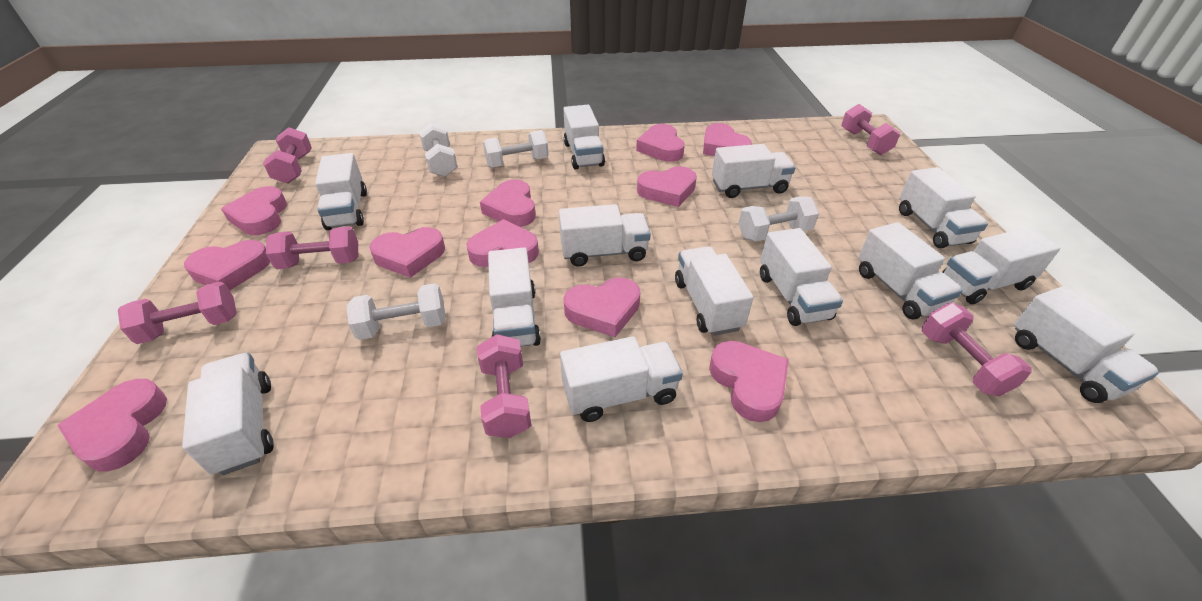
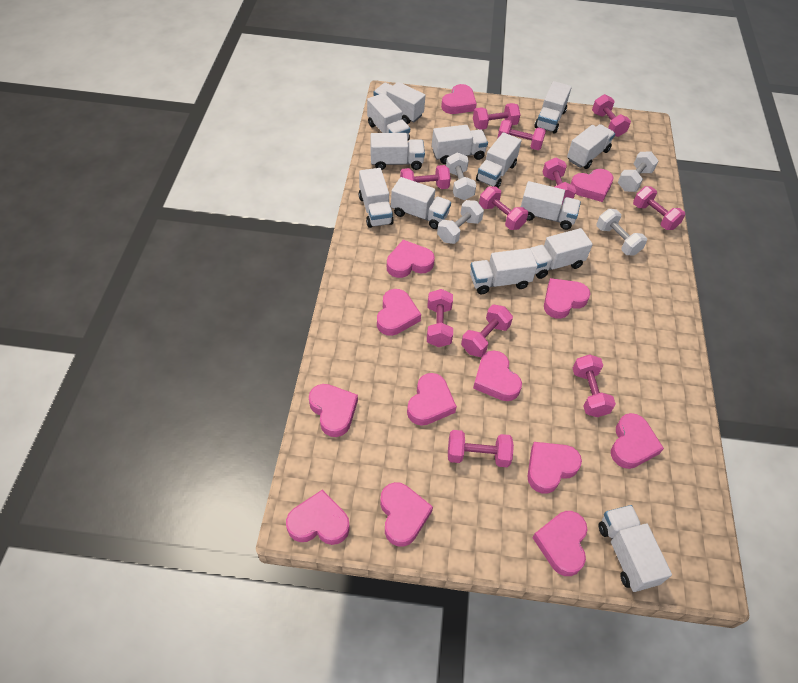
pink dumbbell: 6 -> 11
pink heart: 11 -> 13

